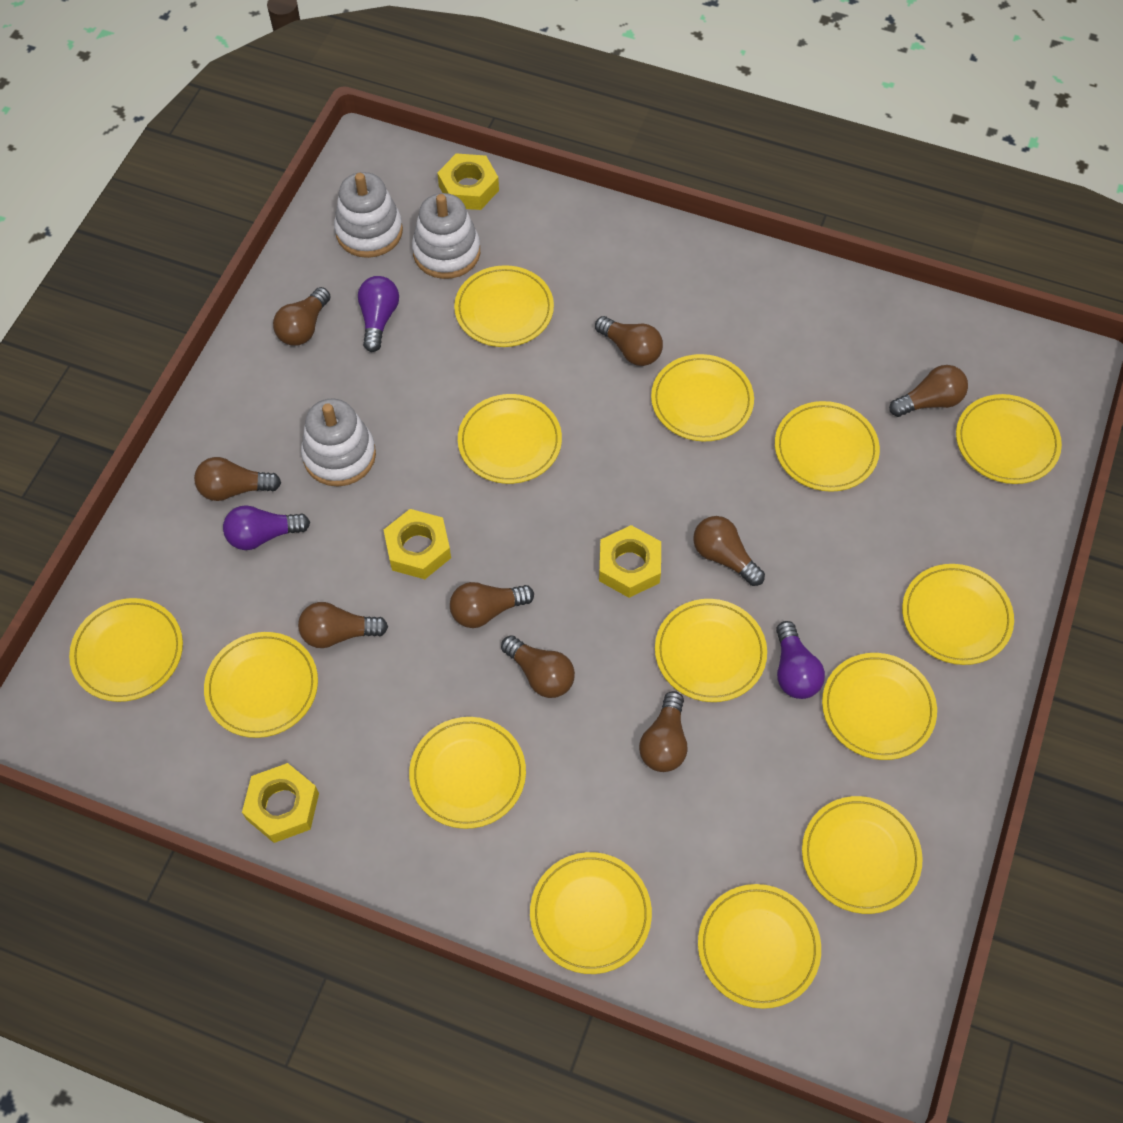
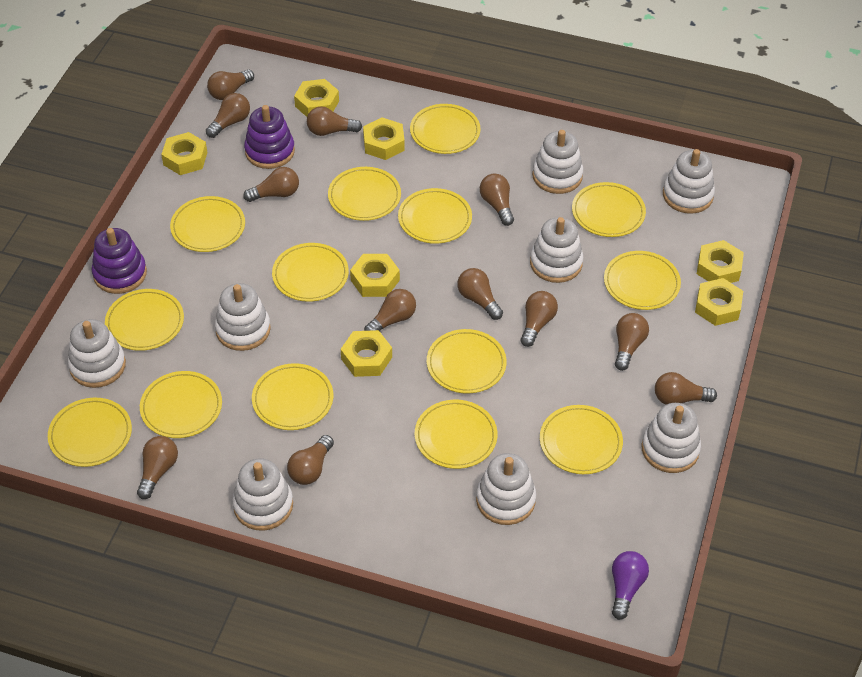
brown light bulb: 9 -> 12
purple light bulb: 3 -> 1
purple stacking toy: 0 -> 2
white stacking toy: 3 -> 8
yellow nut: 4 -> 7

